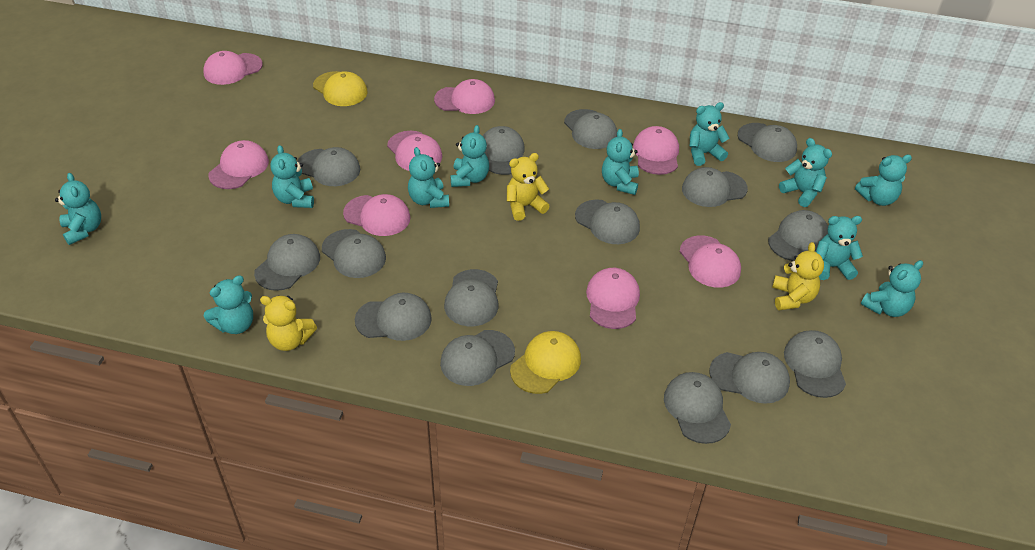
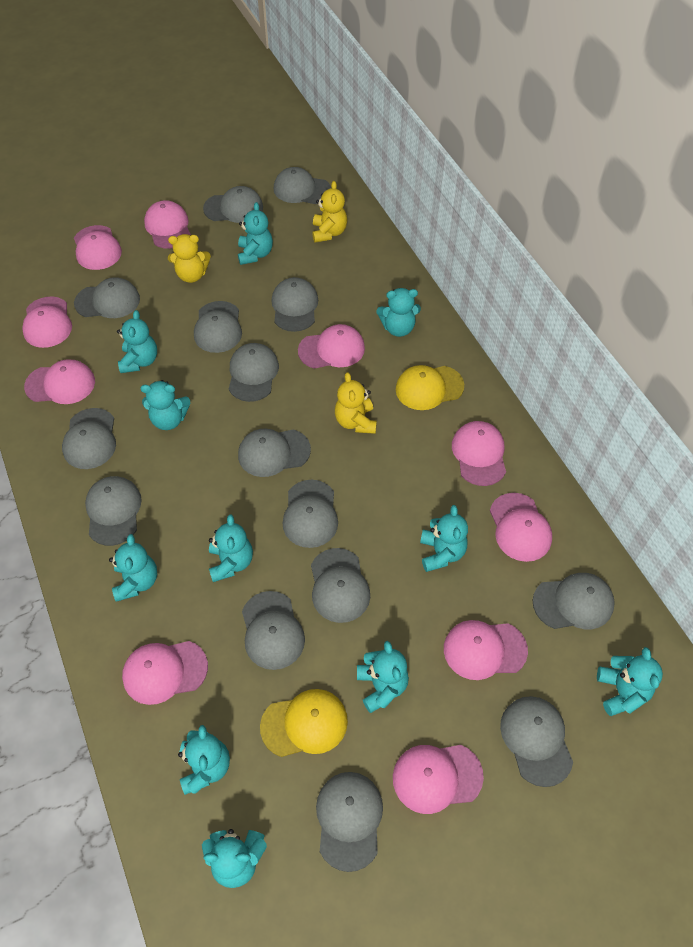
pink cap: 8 -> 10

